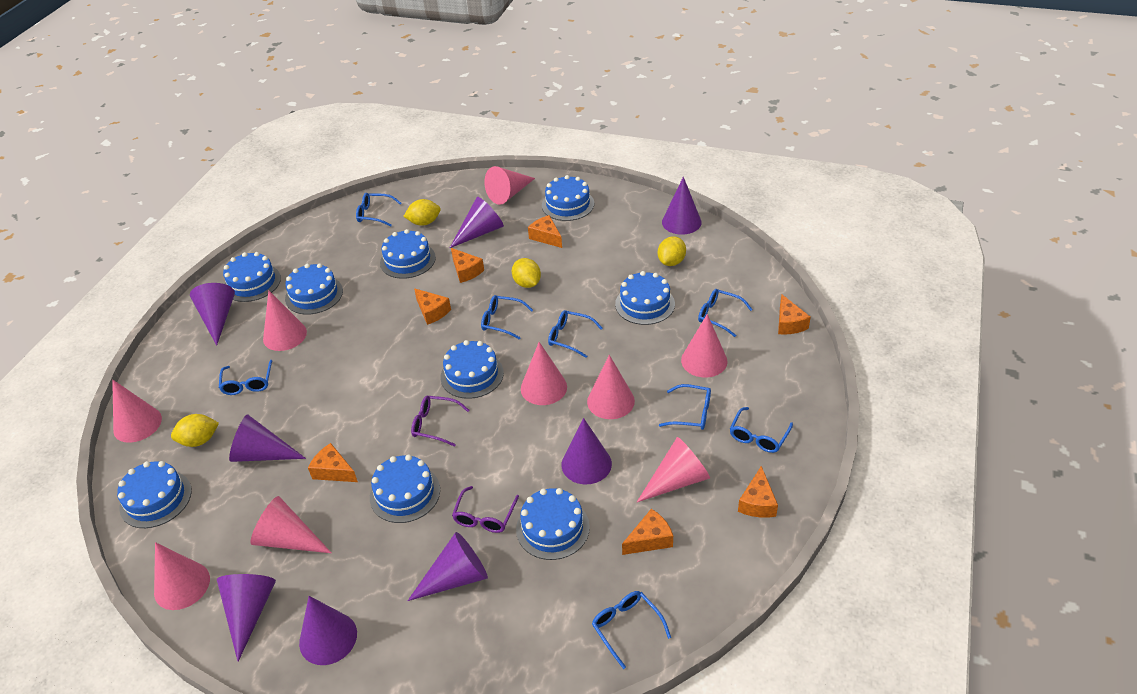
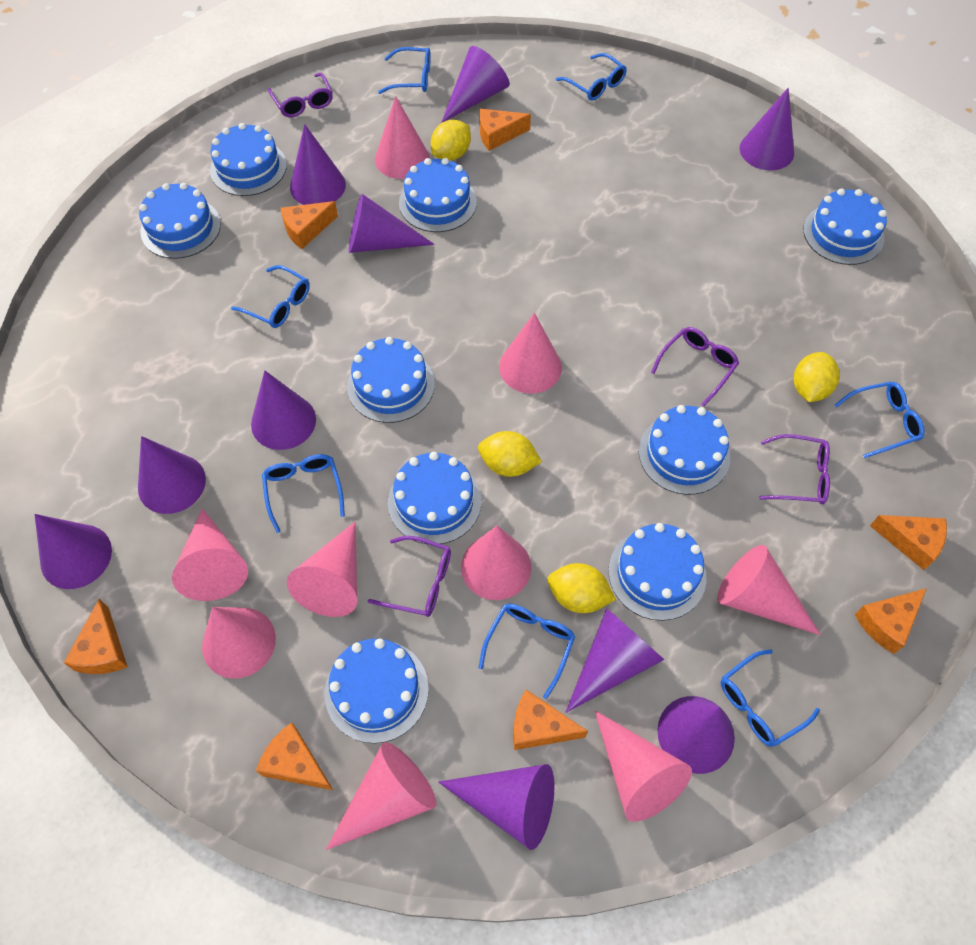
blue glasses: 8 -> 7
purple cone: 8 -> 10
purple glasses: 2 -> 4

